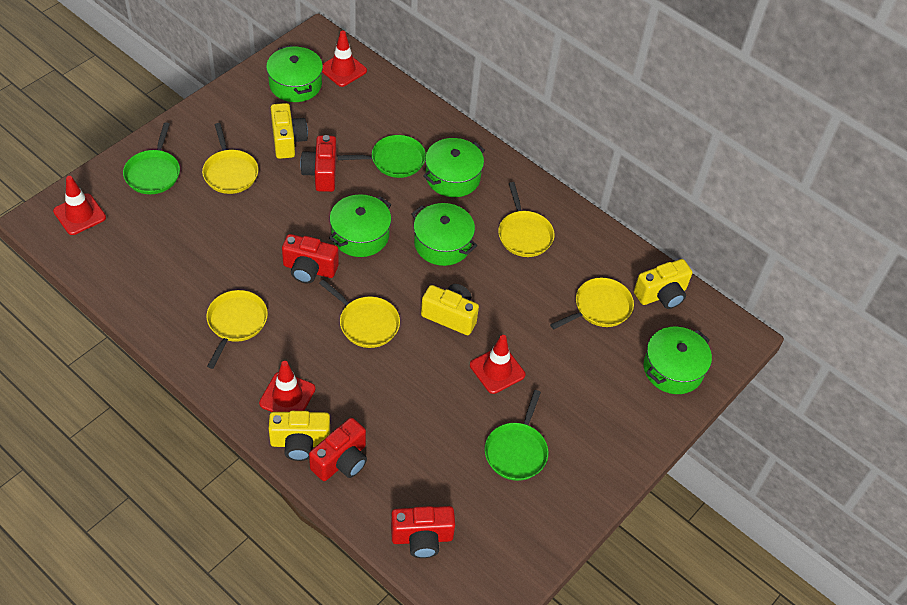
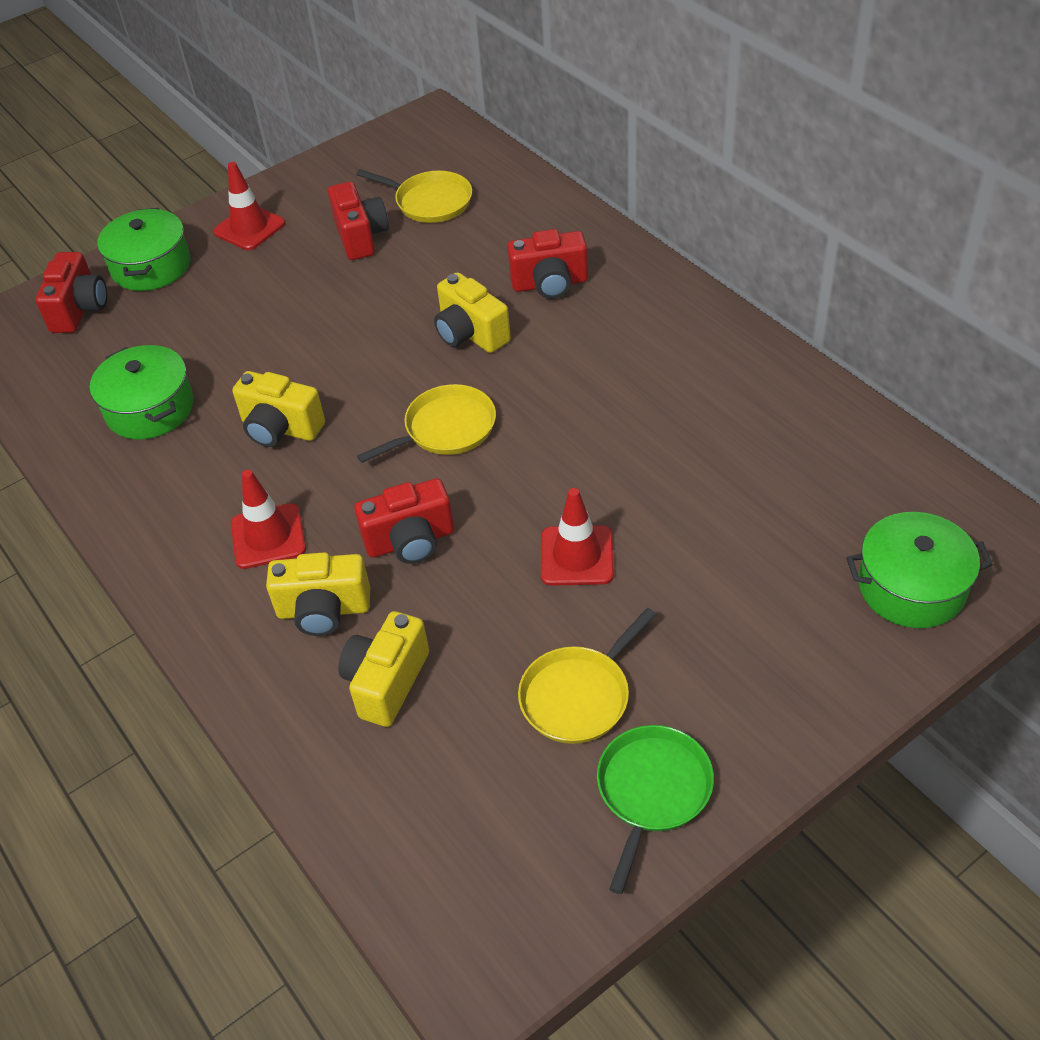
green pan: 3 -> 1
green pot: 5 -> 3
red traffic cone: 4 -> 3
yellow pan: 5 -> 3

